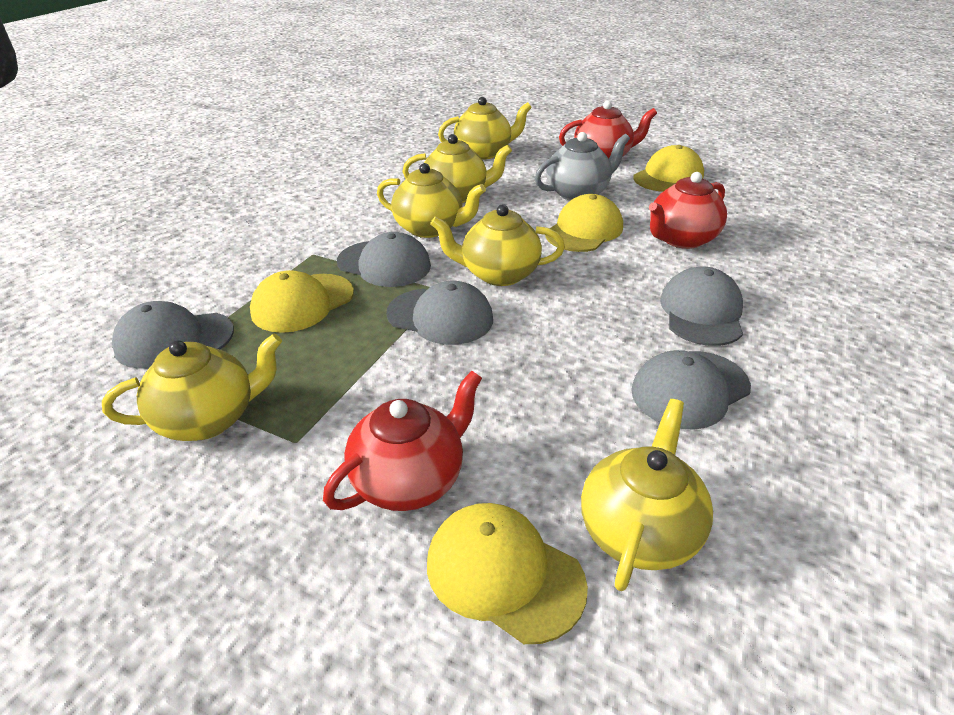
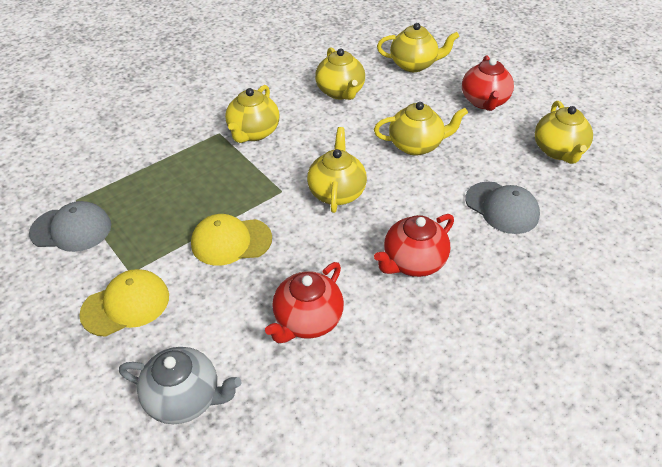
grey cap: 5 -> 2
yellow cap: 4 -> 2

